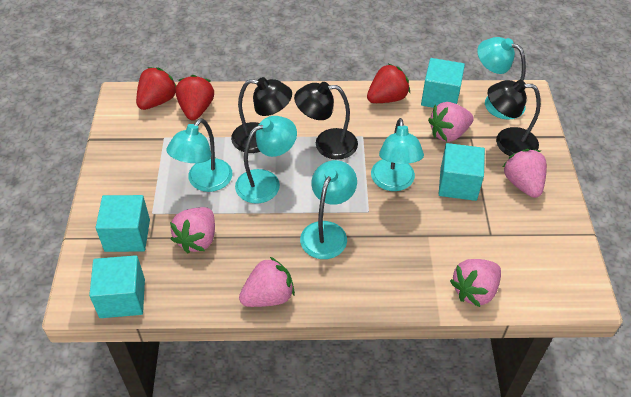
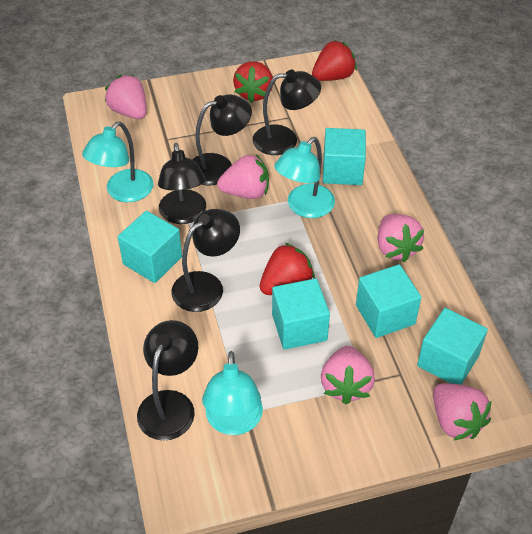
black lamp: 3 -> 5
turquoise cube: 4 -> 5
turquoise lamp: 5 -> 3

